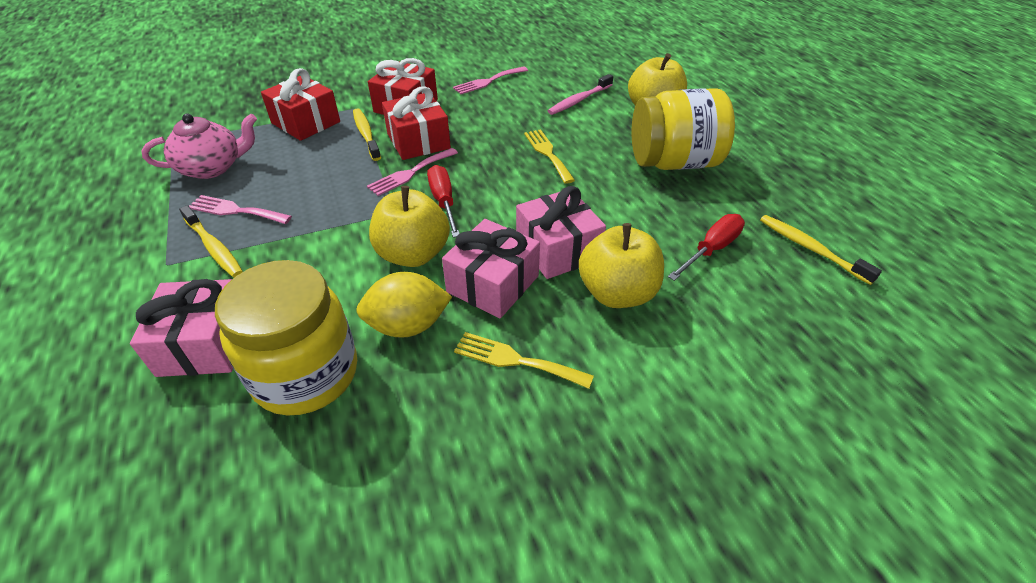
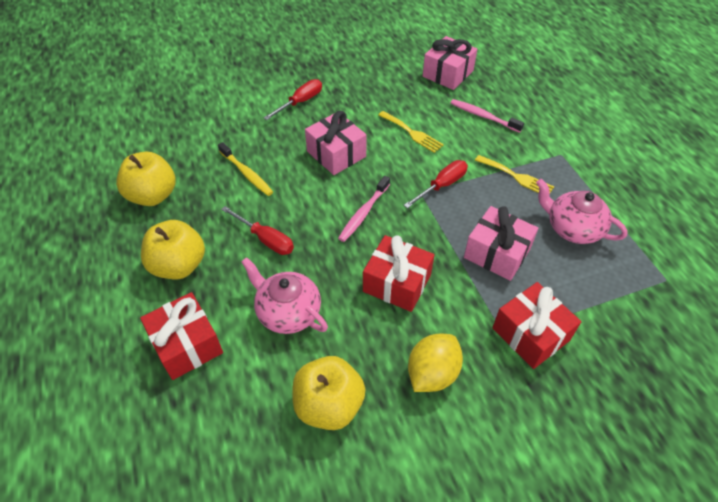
pink fork: 3 -> 0
pink teapot: 1 -> 2
pink toothbrush: 1 -> 2
red screwdriver: 2 -> 3
yellow jar: 2 -> 0
yellow toothbrush: 3 -> 1

